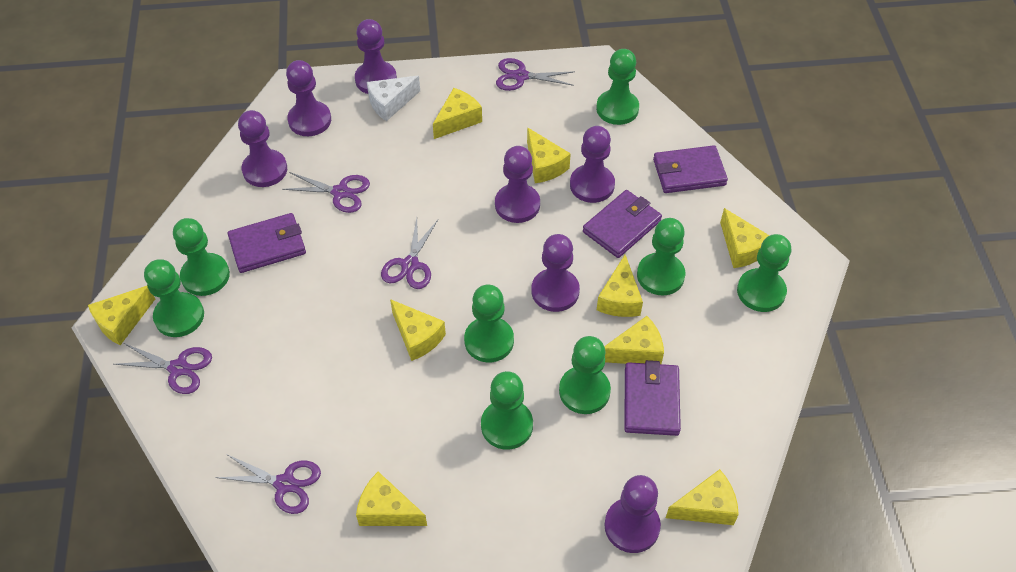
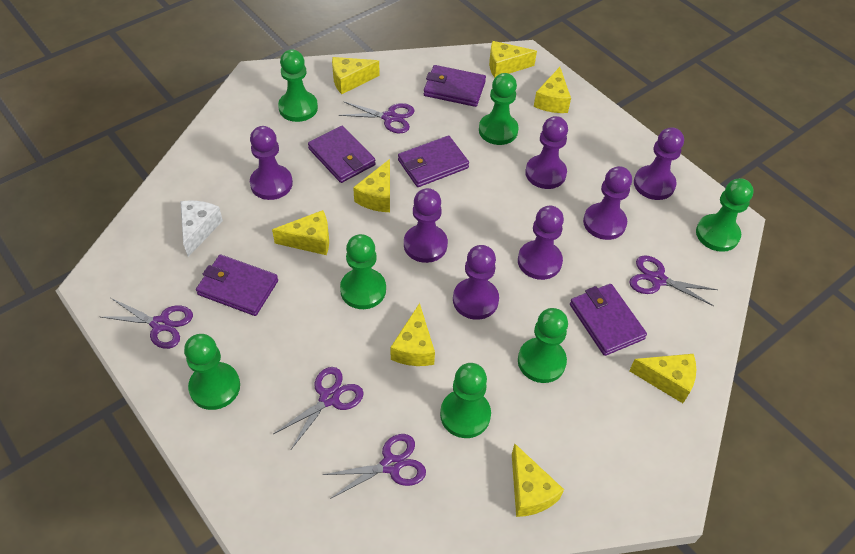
green pawn: 8 -> 7
purple wallet: 4 -> 5
yellow cheese: 9 -> 8

